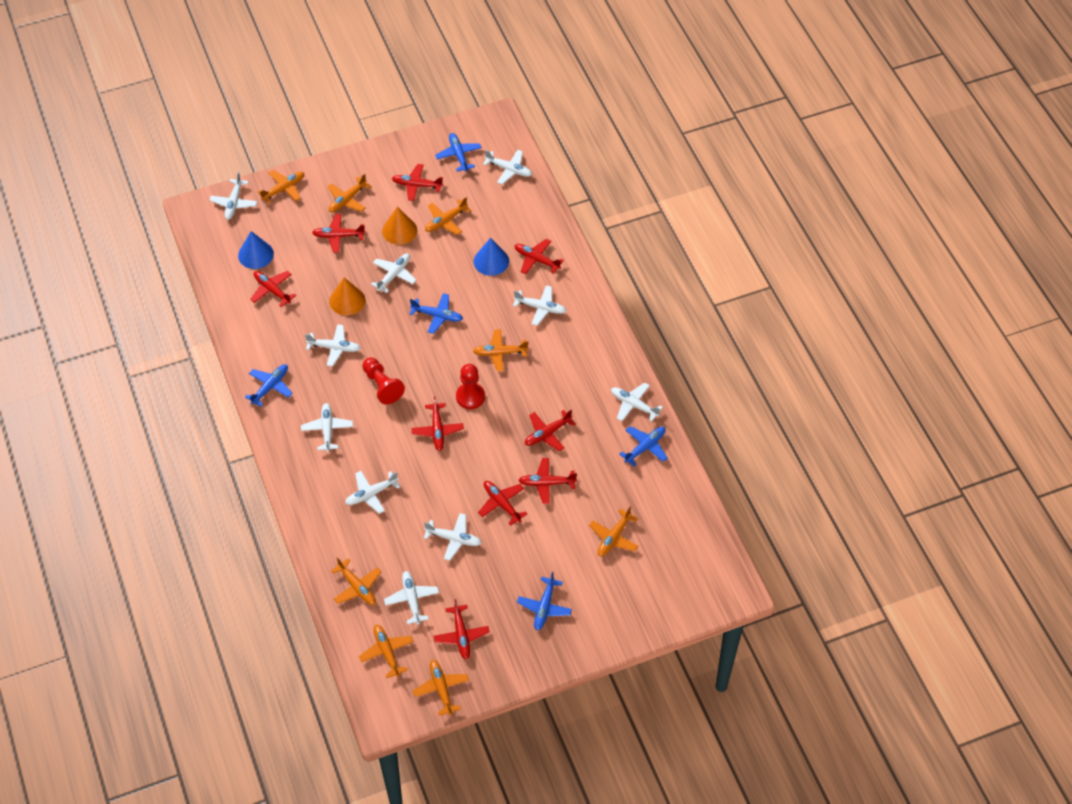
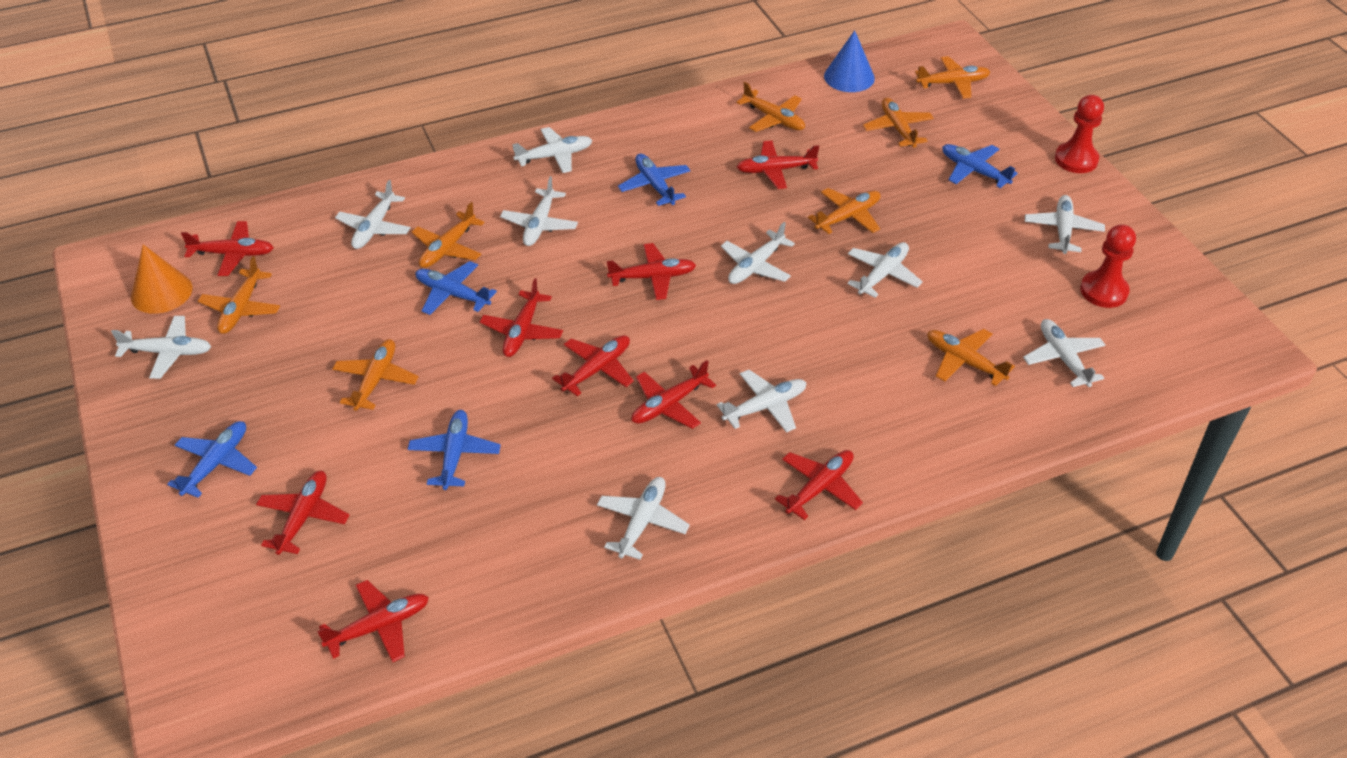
blue cone: 2 -> 1
orange cone: 2 -> 1

